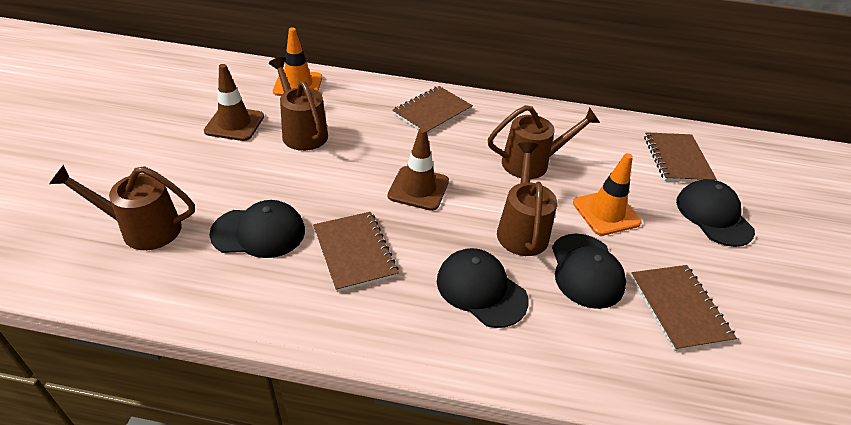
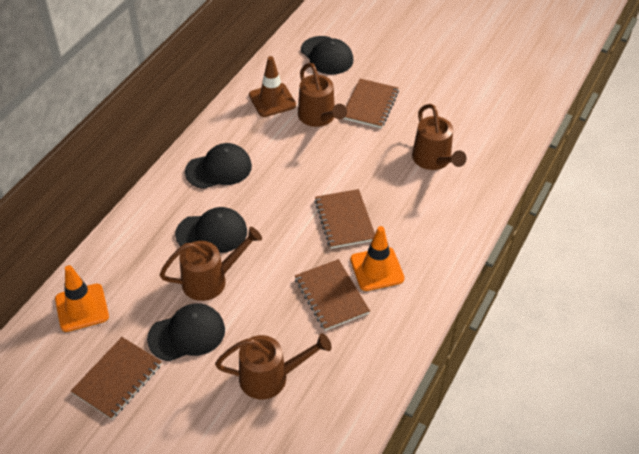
brown traffic cone: 2 -> 1

